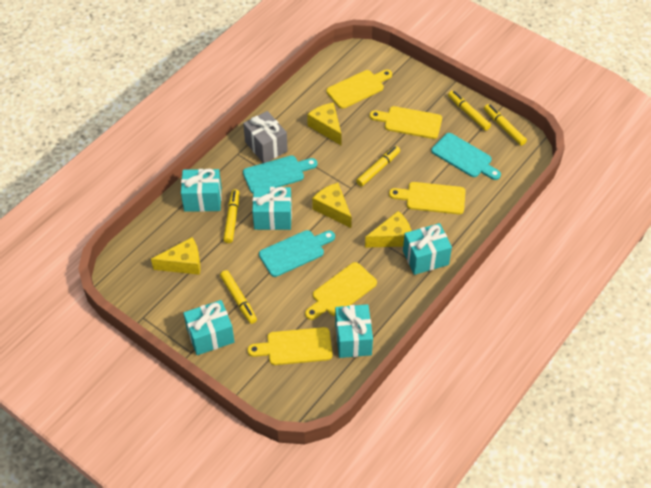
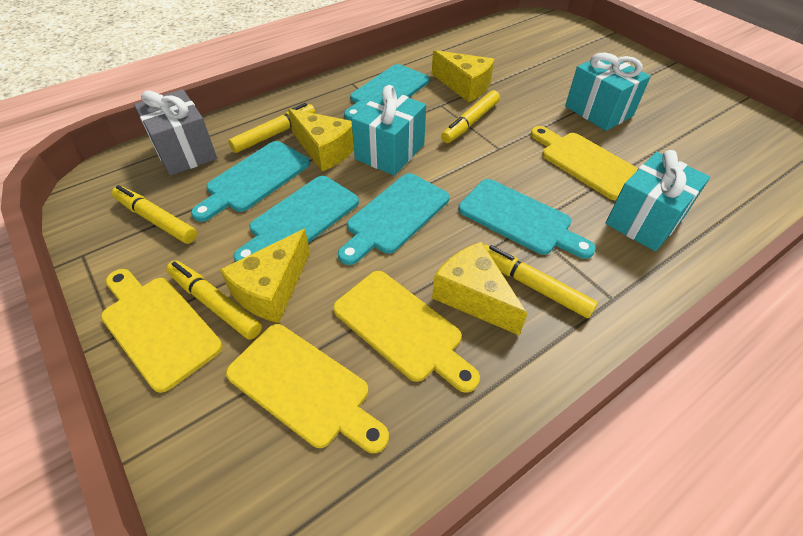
turquoise cutting board: 3 -> 5
turquoise gift: 5 -> 3
yellow cutting board: 5 -> 4

